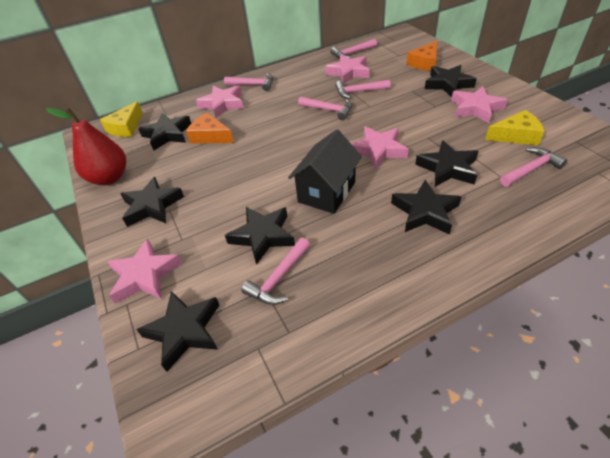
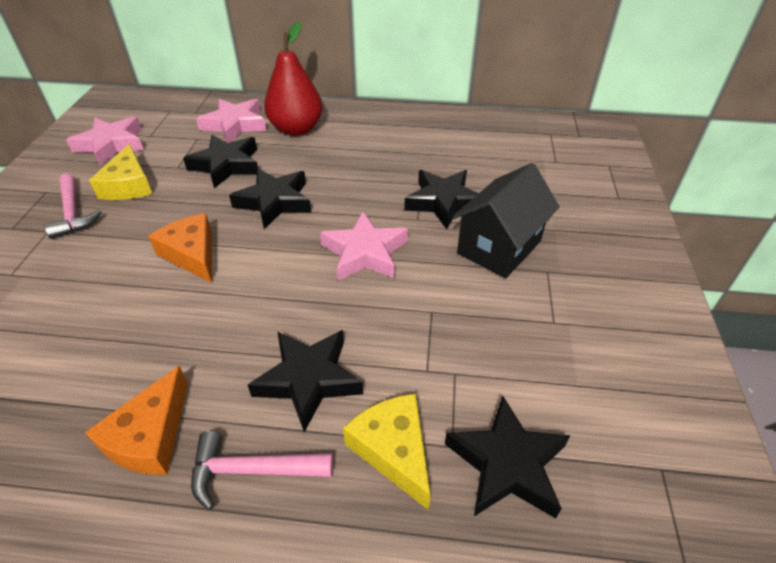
black star: 7 -> 5
pink hammer: 6 -> 2
pink star: 5 -> 3

